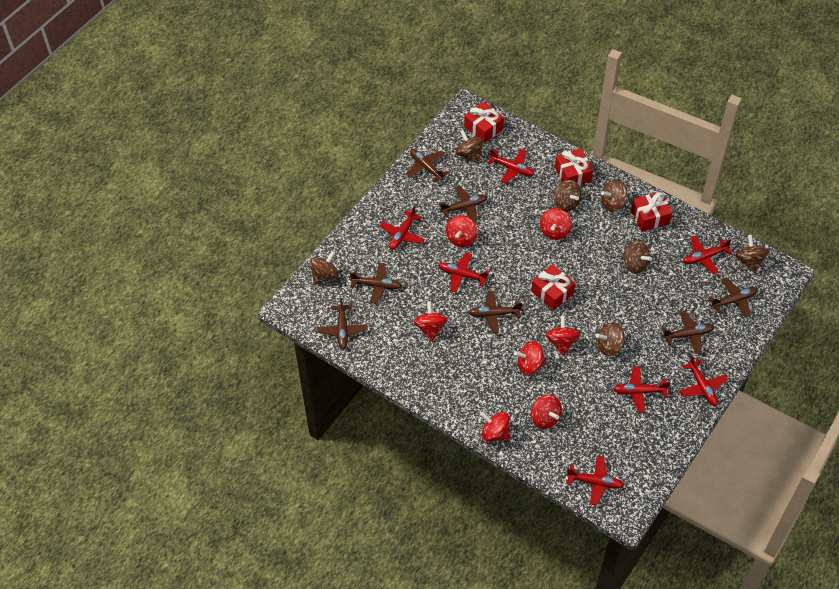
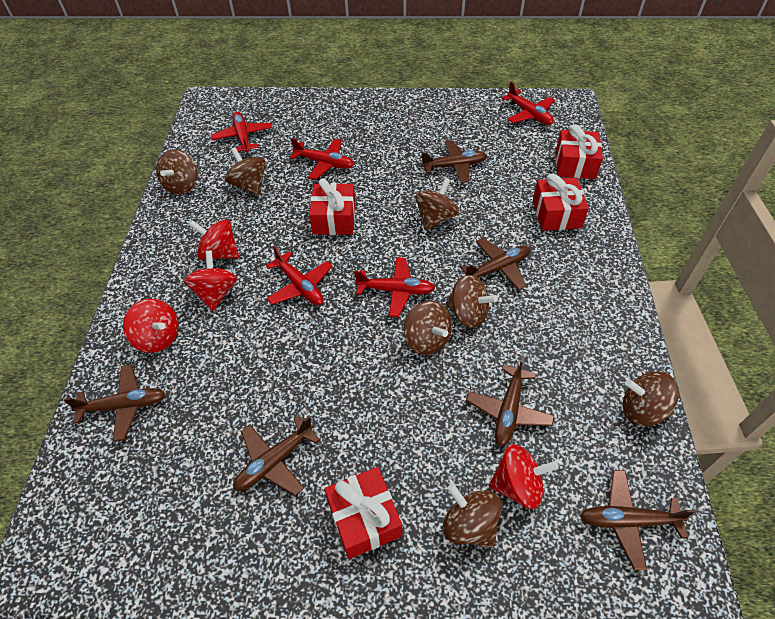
brown plane: 7 -> 6
red plane: 7 -> 5
red spinning top: 7 -> 4

